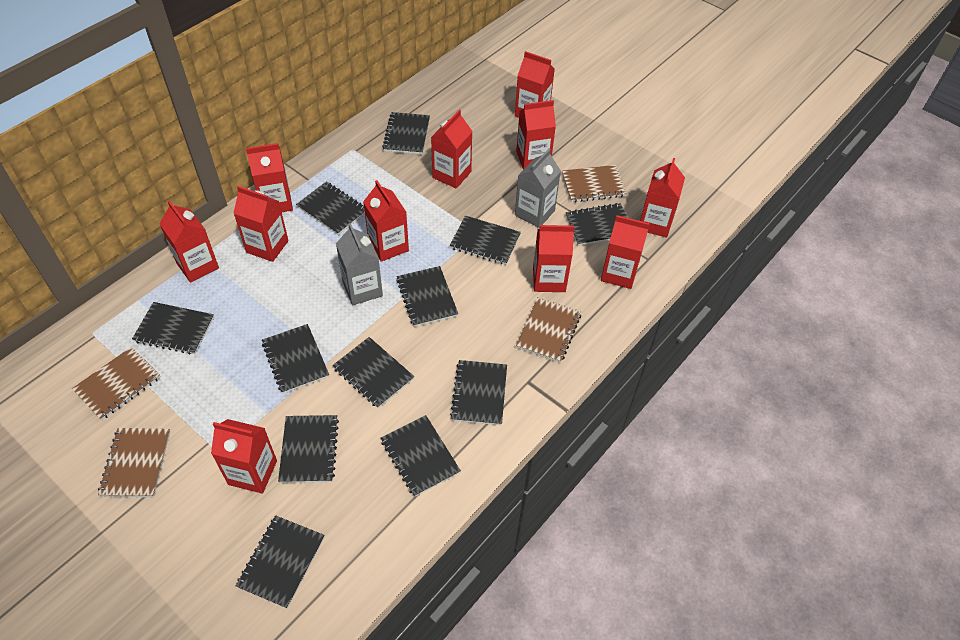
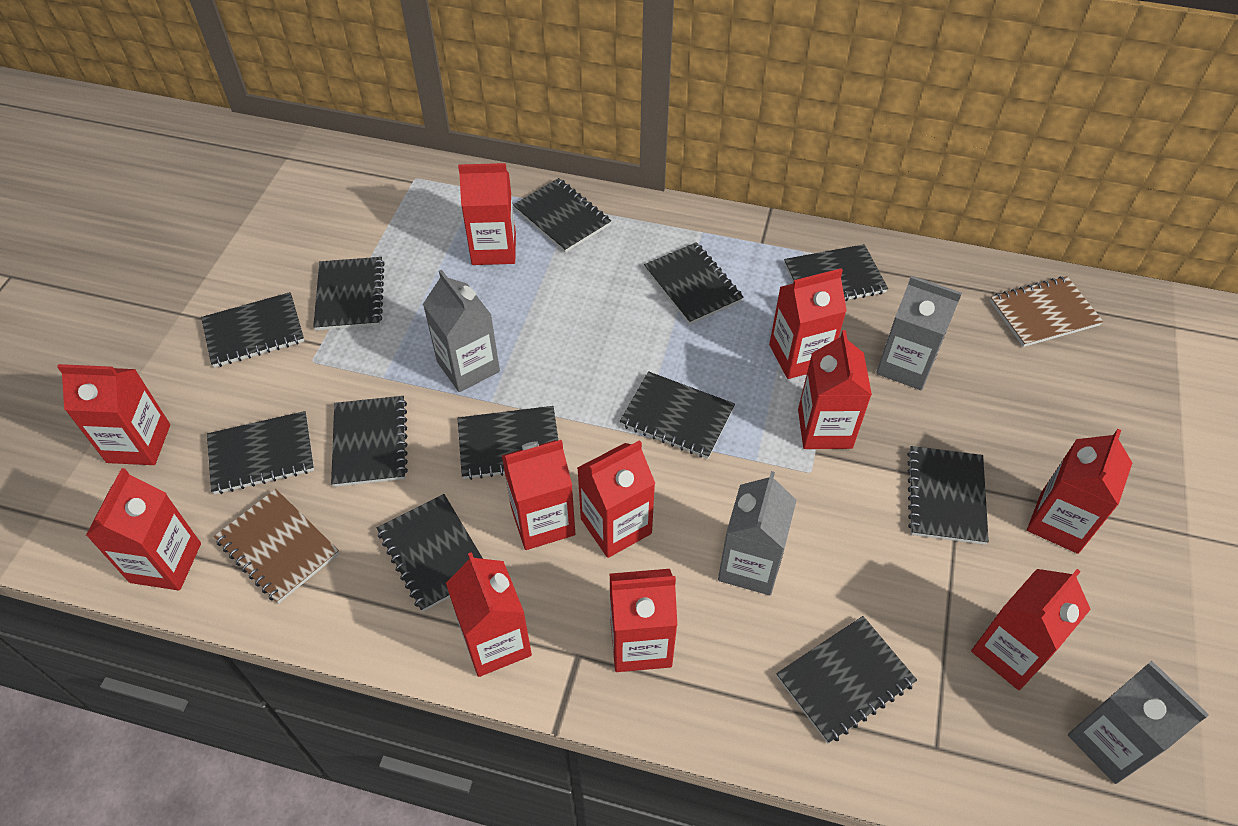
brown notebook: 4 -> 2
grey carton: 2 -> 4

